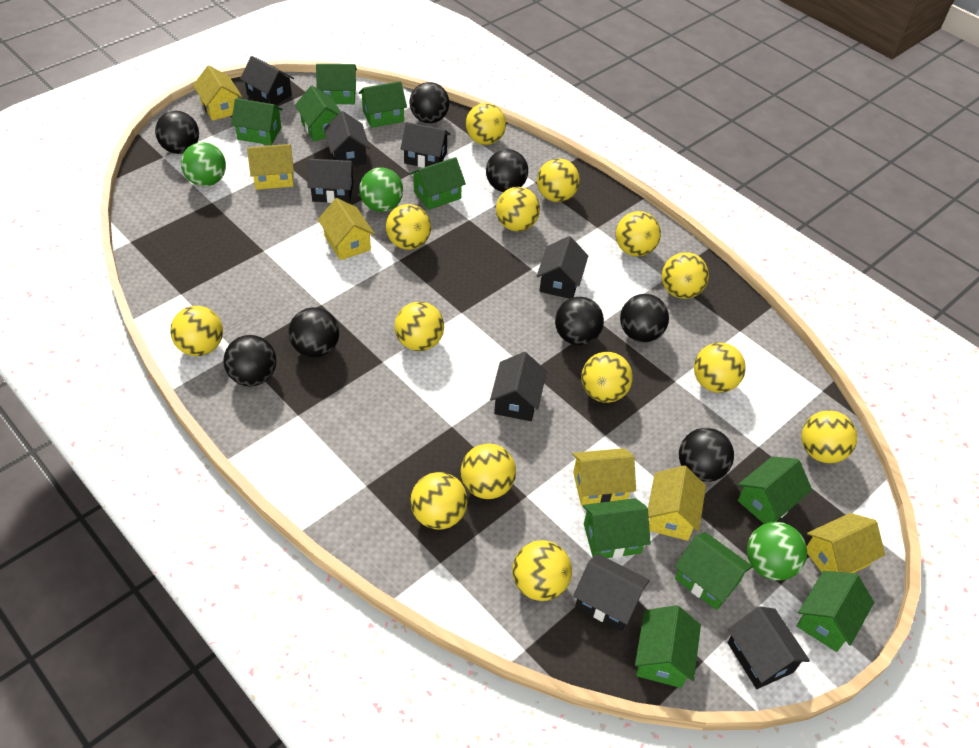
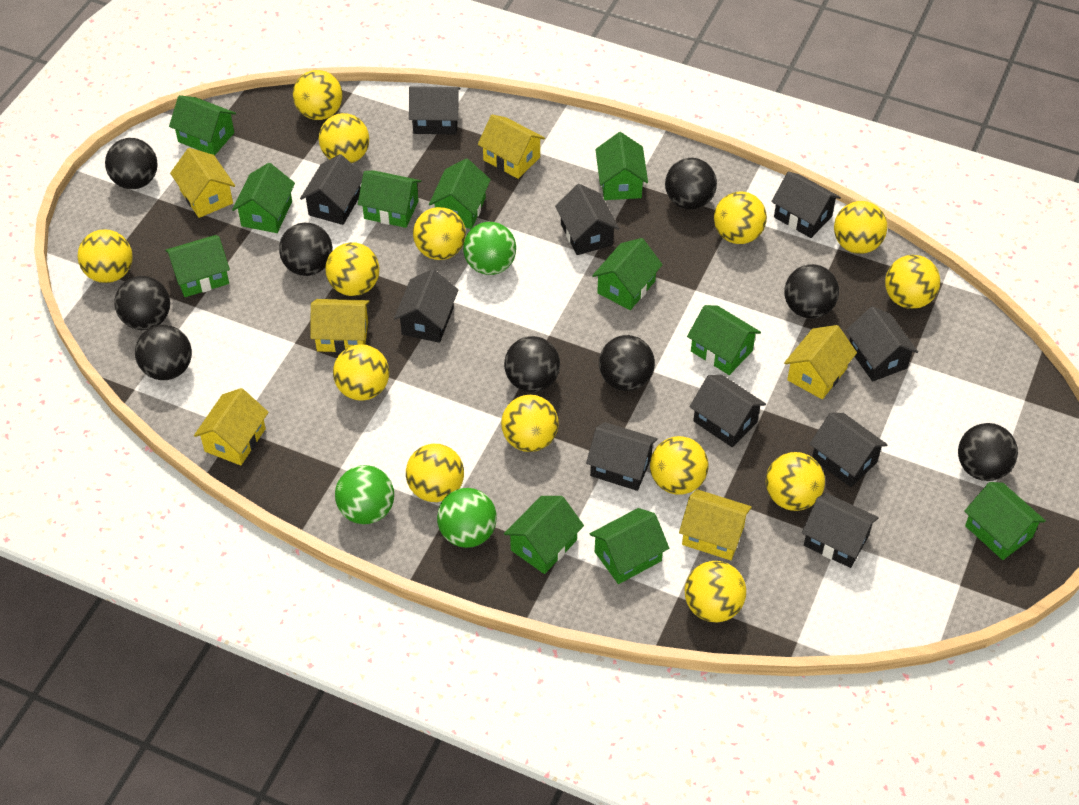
black ball: 8 -> 9
black house: 8 -> 10
green house: 10 -> 11

